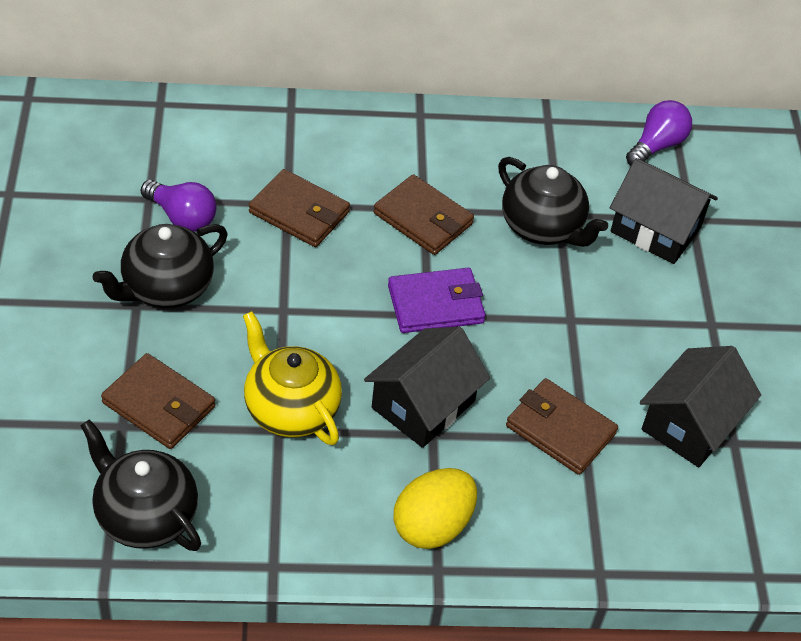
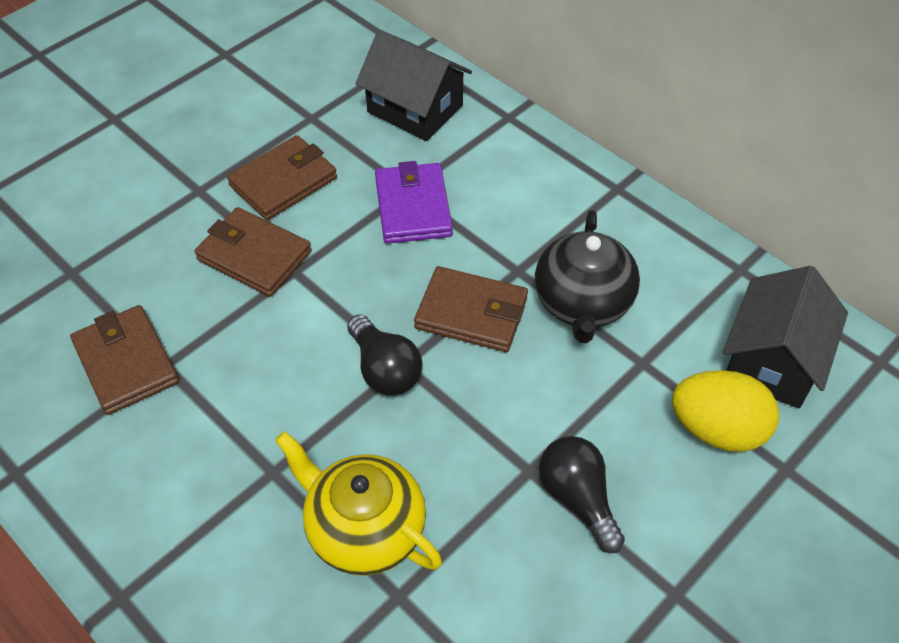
black house: 3 -> 2
black light bulb: 0 -> 2
black teapot: 3 -> 1
purple light bulb: 2 -> 0

